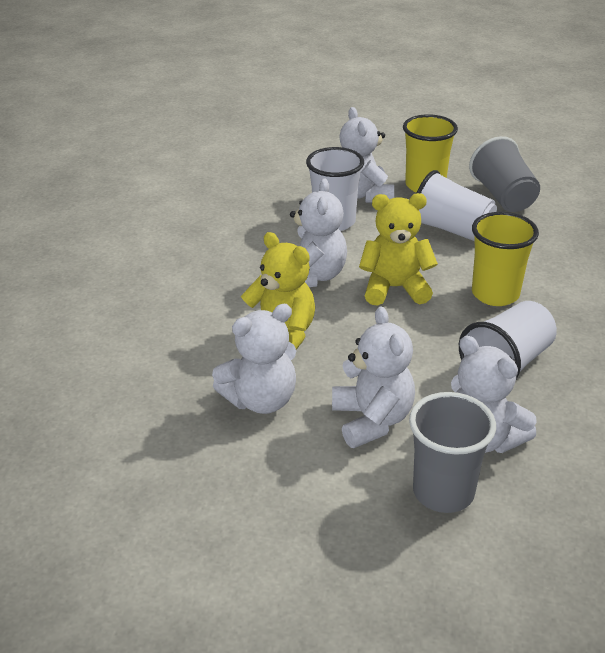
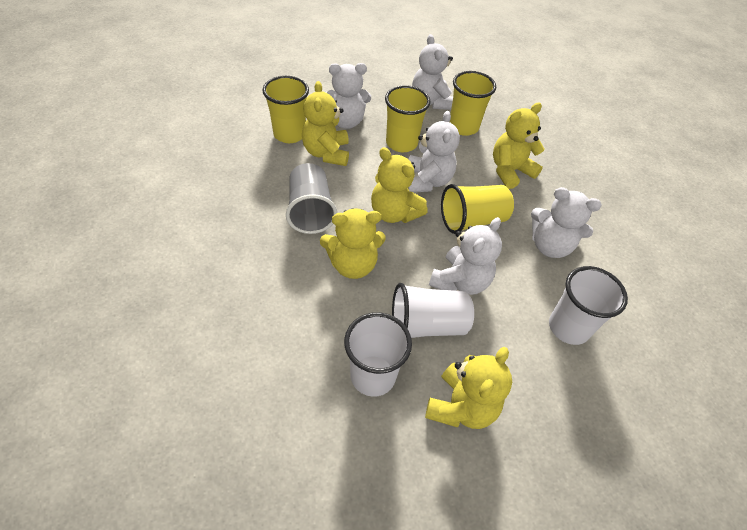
grey cup: 2 -> 1
yellow cup: 2 -> 4
yellow teddy bear: 2 -> 5

